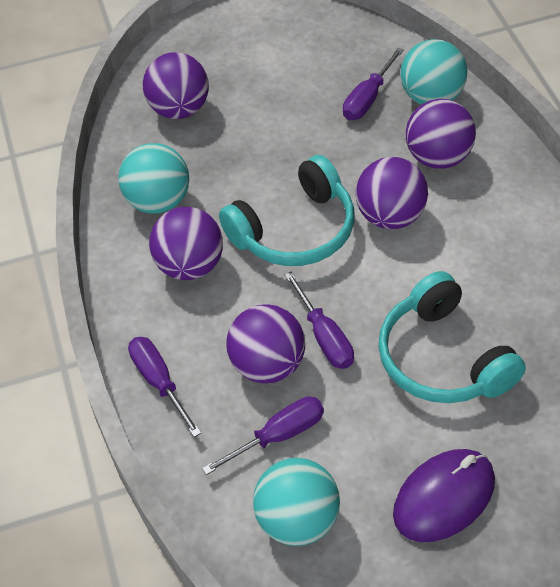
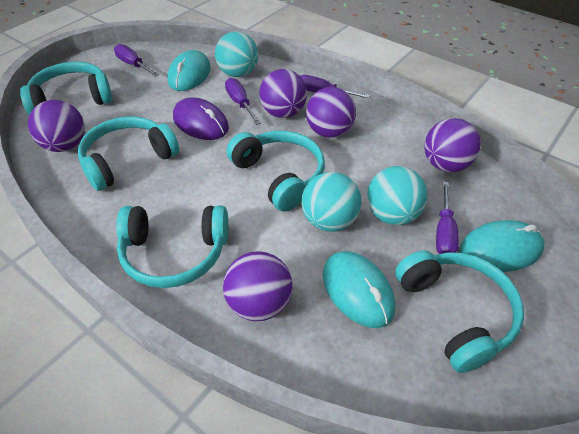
turquoise headphones: 2 -> 5
turquoise mouse: 0 -> 3

